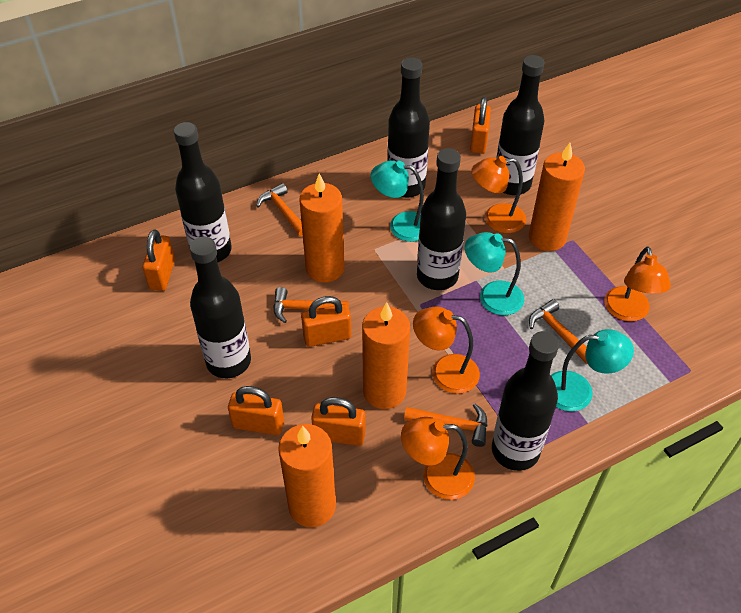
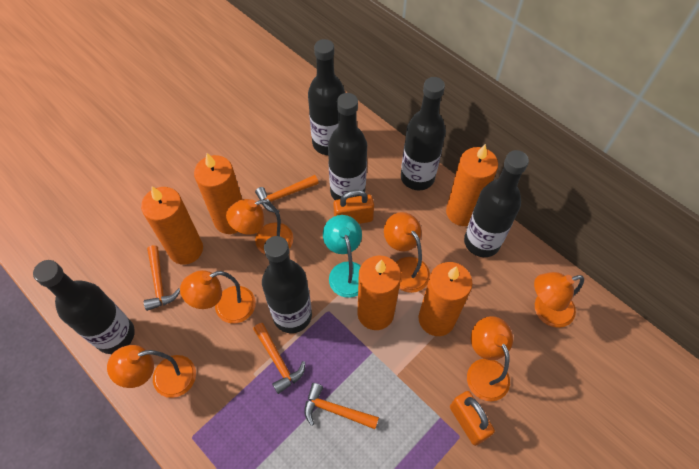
orange candle: 4 -> 5
orange lamp: 4 -> 6
orange padlock: 5 -> 2
turquoise lamp: 3 -> 1

